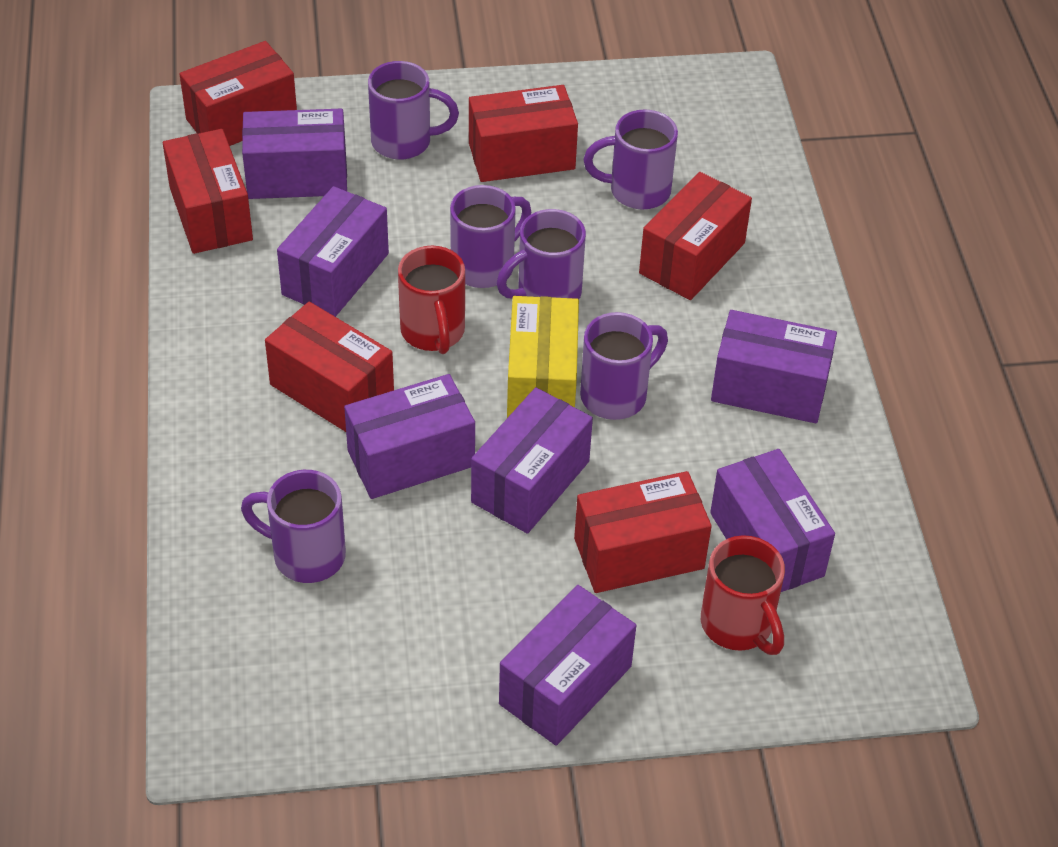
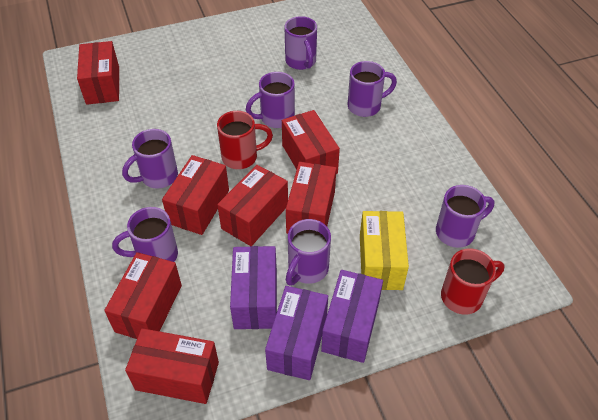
purple box: 7 -> 3
purple mug: 6 -> 7
red box: 6 -> 7

